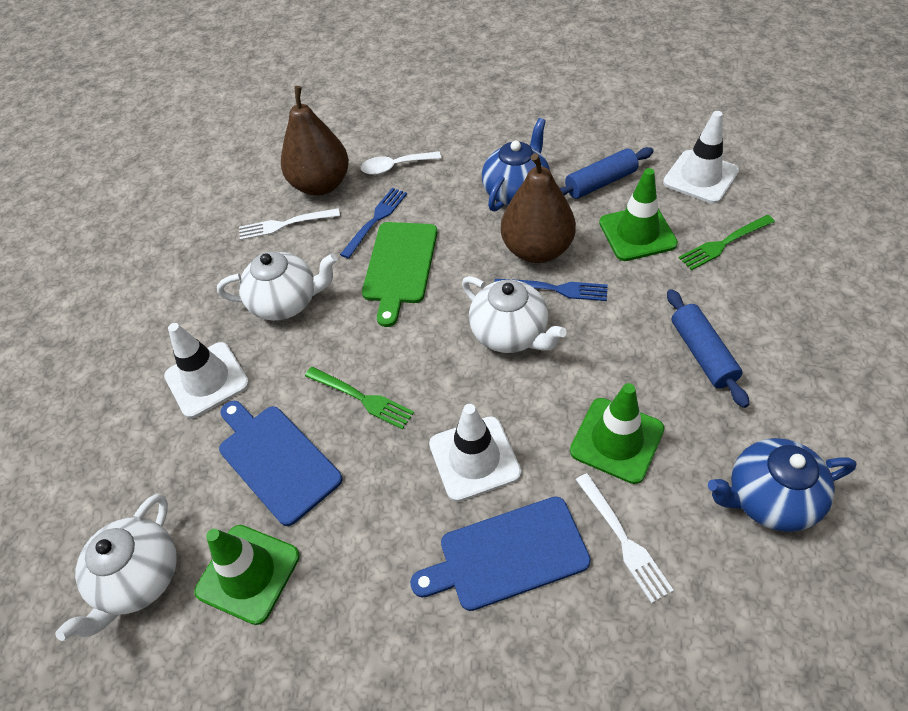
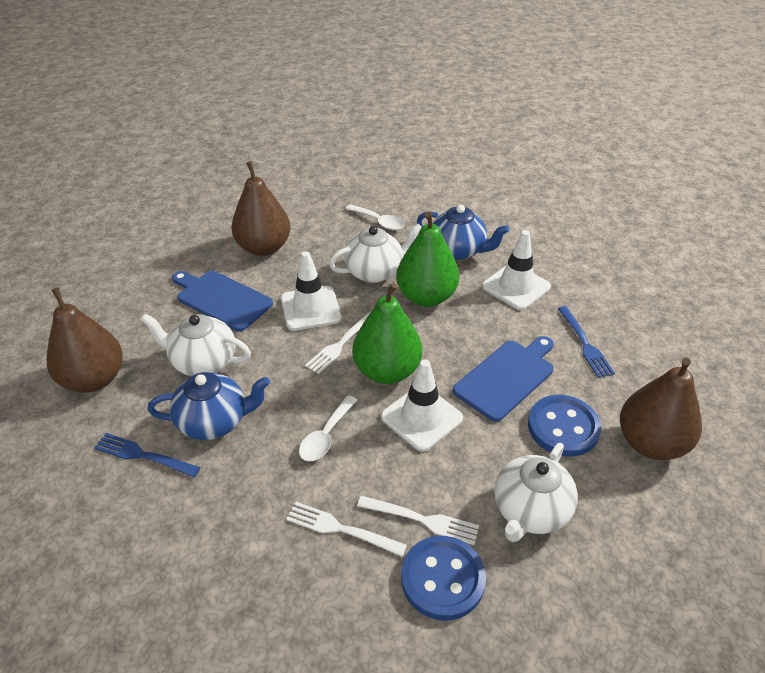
blue button: 0 -> 2
blue rolling pin: 2 -> 0
brown pear: 2 -> 3
green cutting board: 1 -> 0
green fork: 2 -> 0
green pear: 0 -> 2
green traffic cone: 3 -> 0
white fork: 2 -> 3
white spoon: 1 -> 2

